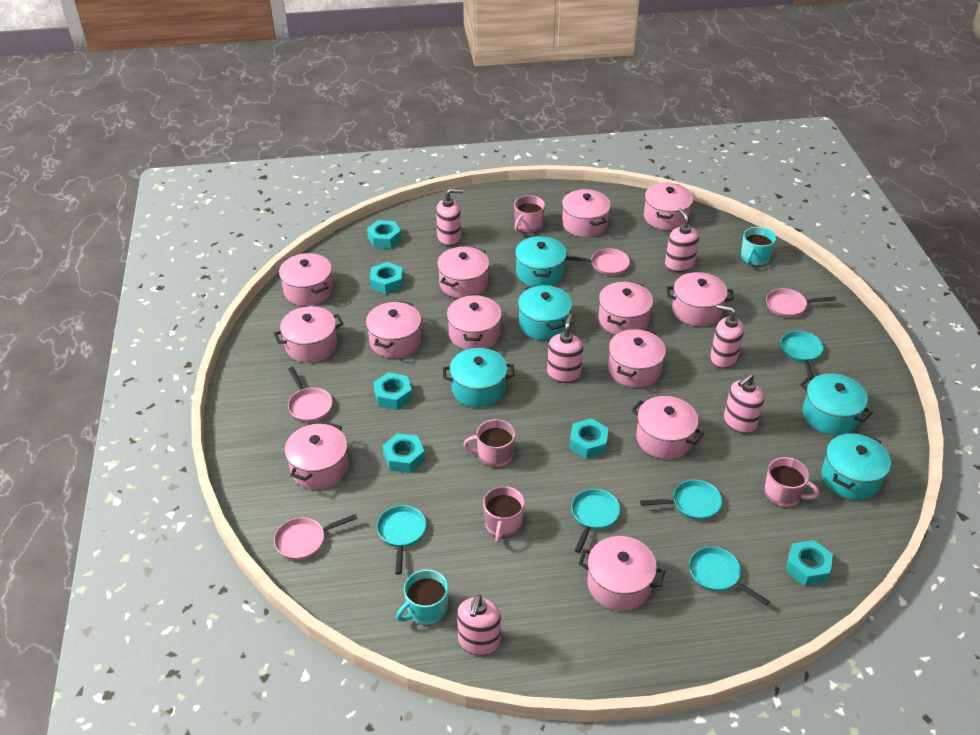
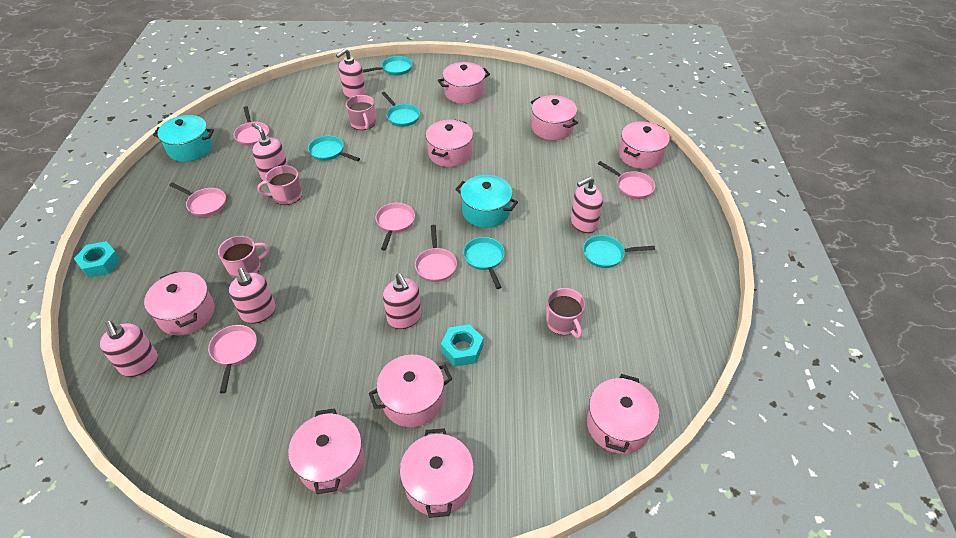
pink pan: 4 -> 6
pink pot: 13 -> 9
turquoise mug: 2 -> 0
turquoise nut: 6 -> 2
turquoise pot: 5 -> 2

